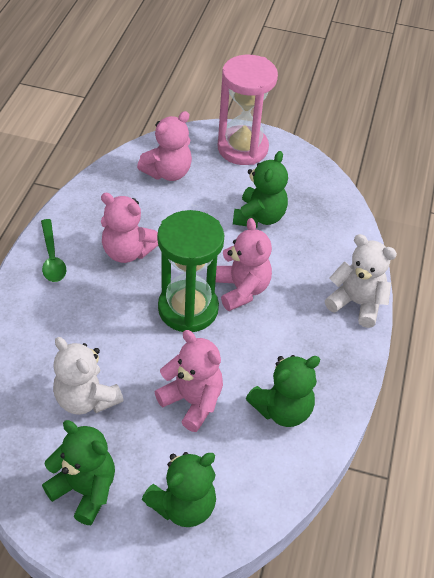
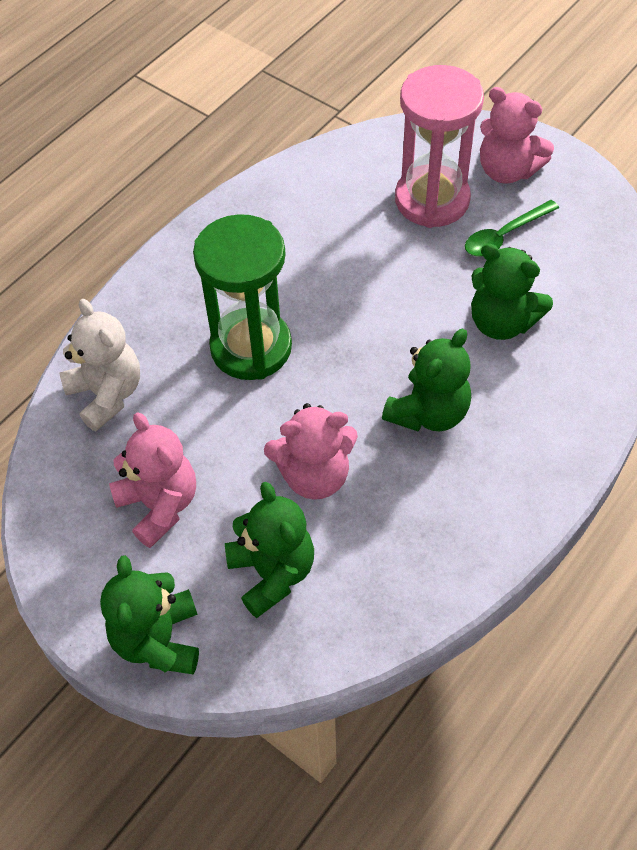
pink teddy bear: 4 -> 3
white teddy bear: 2 -> 1

